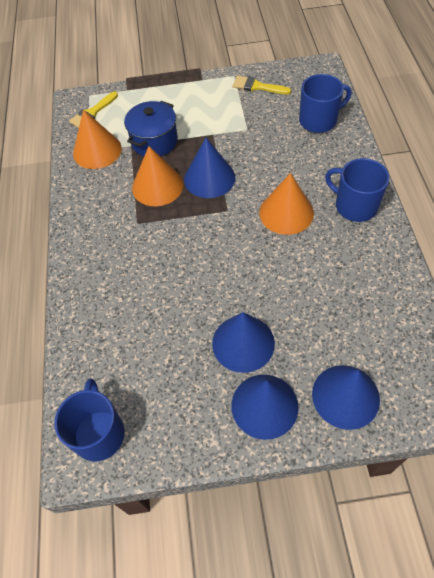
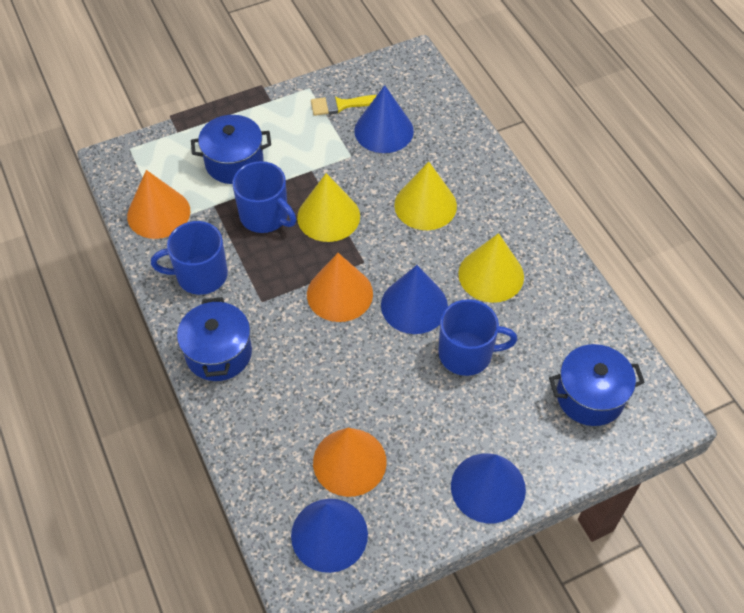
blue pot: 1 -> 3
yellow brush: 2 -> 1
yellow cone: 0 -> 3

